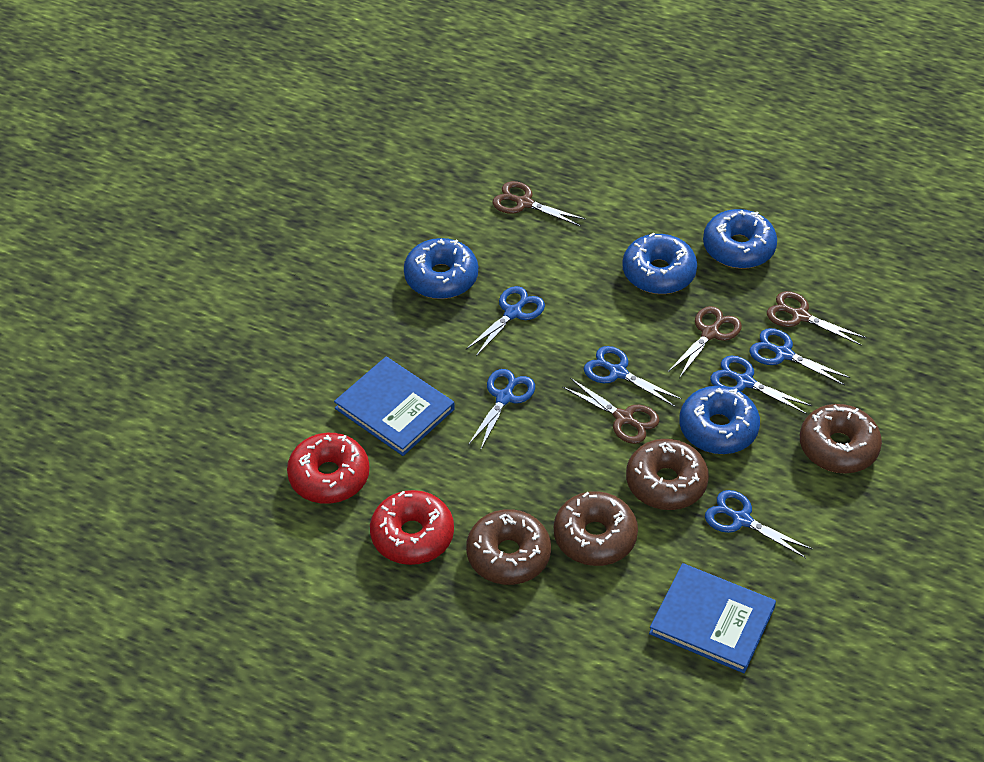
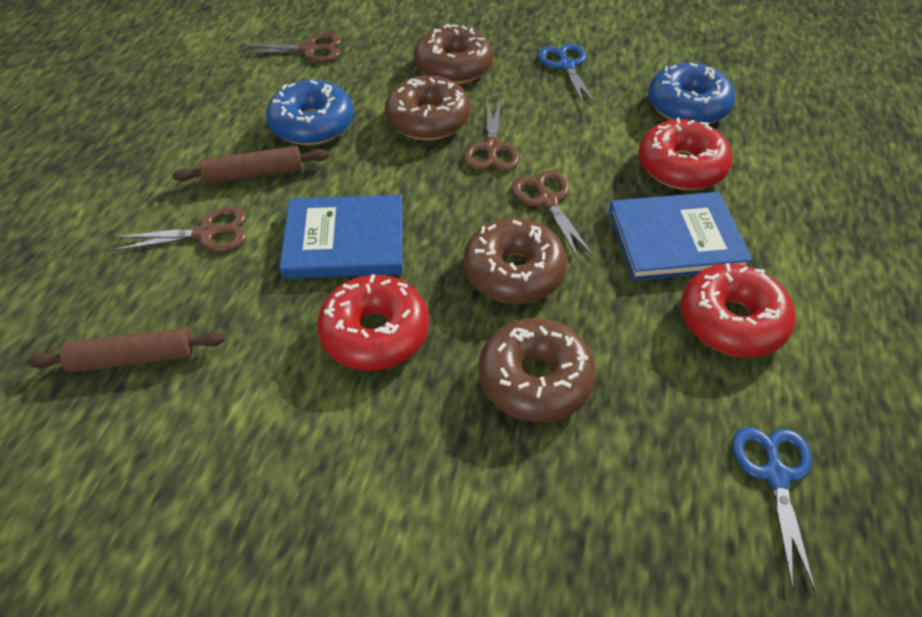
blue donut: 4 -> 2
blue scissors: 6 -> 2
brown rolling pin: 0 -> 2
red donut: 2 -> 3

